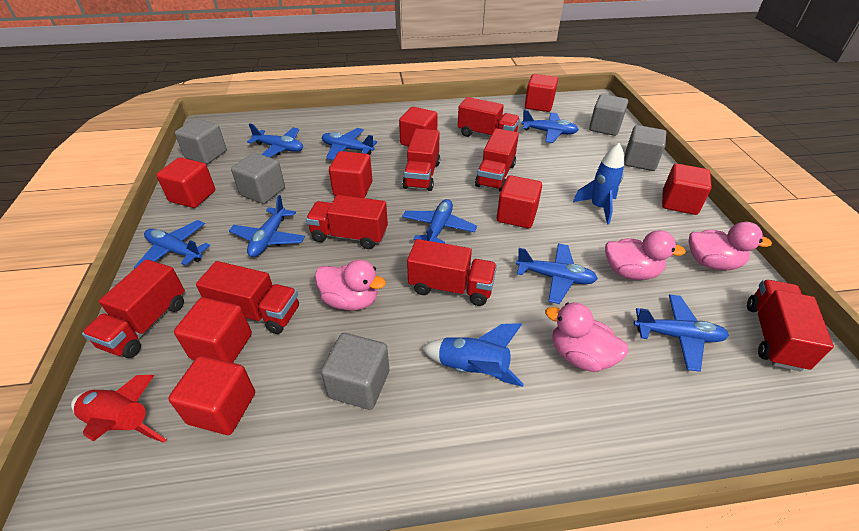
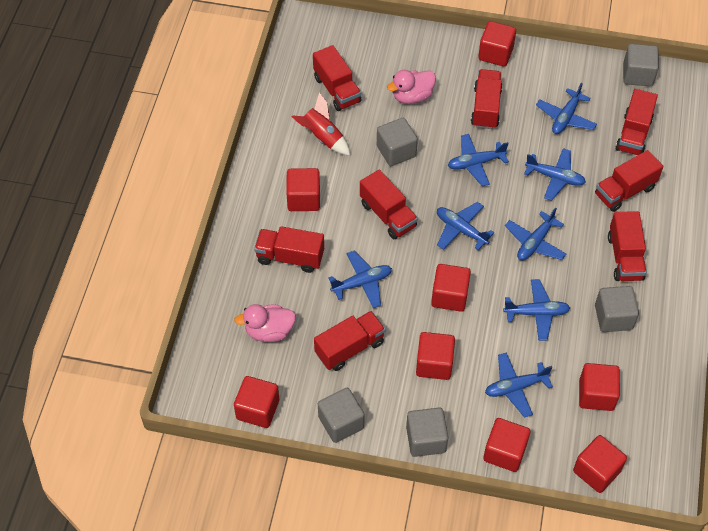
blue rocket: 2 -> 0
pink duck: 4 -> 2

